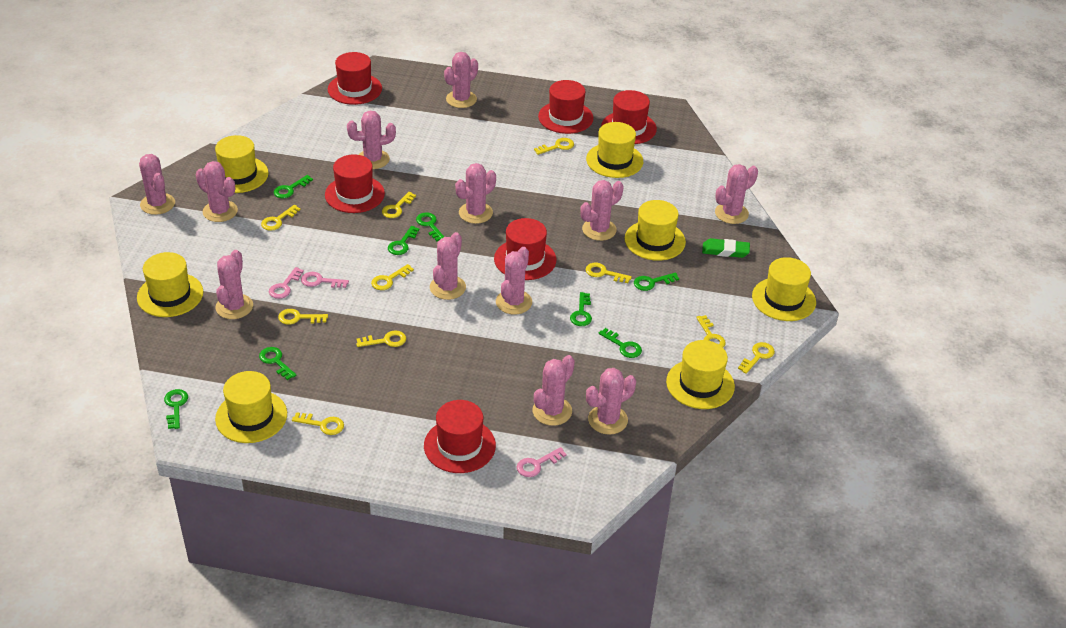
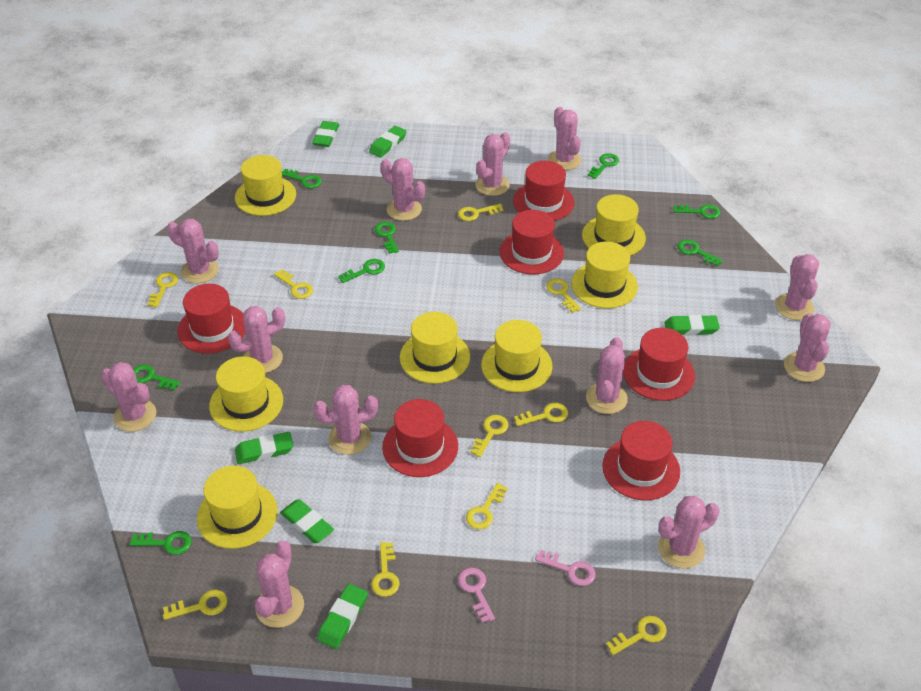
green eraser: 1 -> 6
pink key: 3 -> 2

